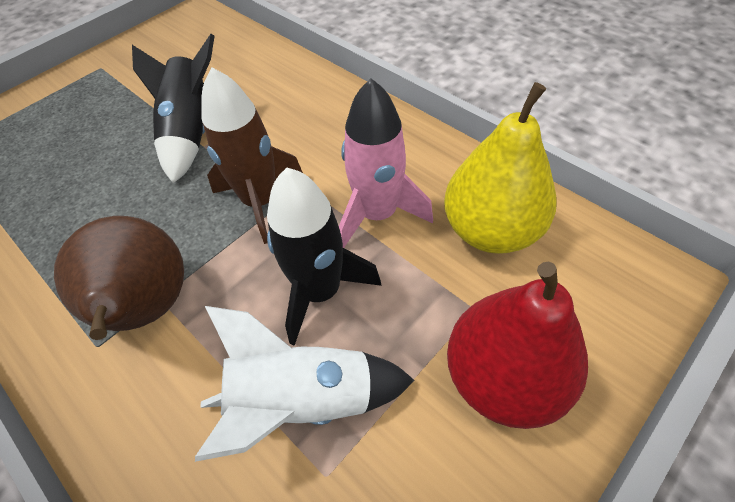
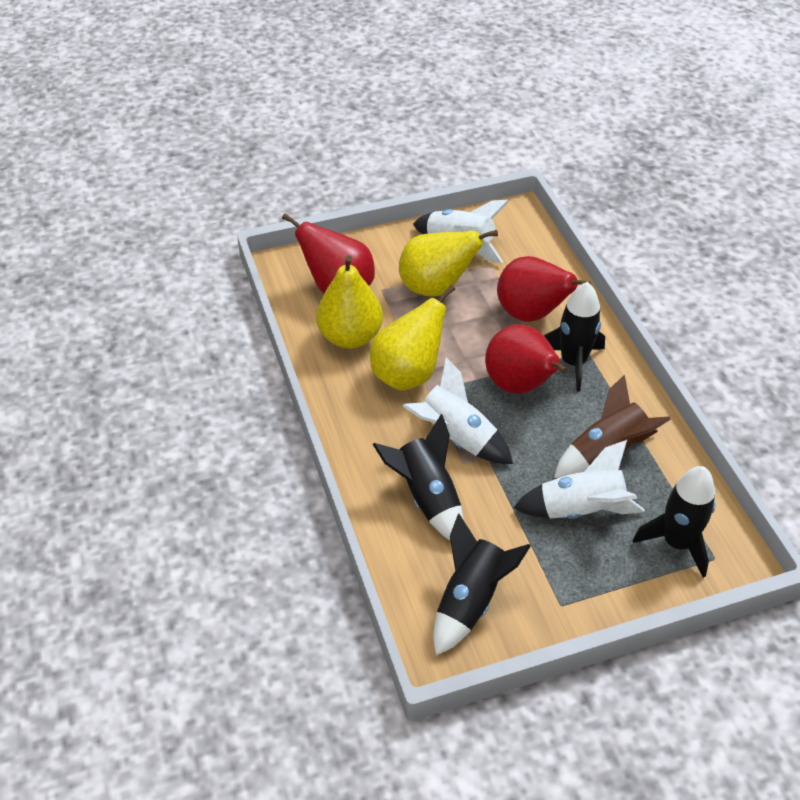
black rocket: 2 -> 4
brown pear: 1 -> 0
pink rocket: 1 -> 0
red pear: 1 -> 3
white rocket: 1 -> 3
yellow pear: 1 -> 3

